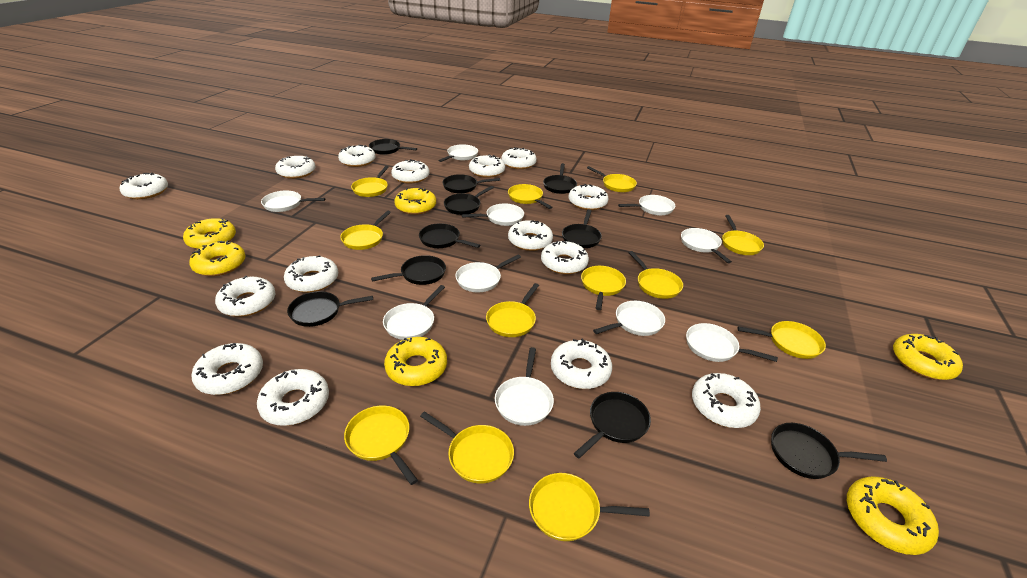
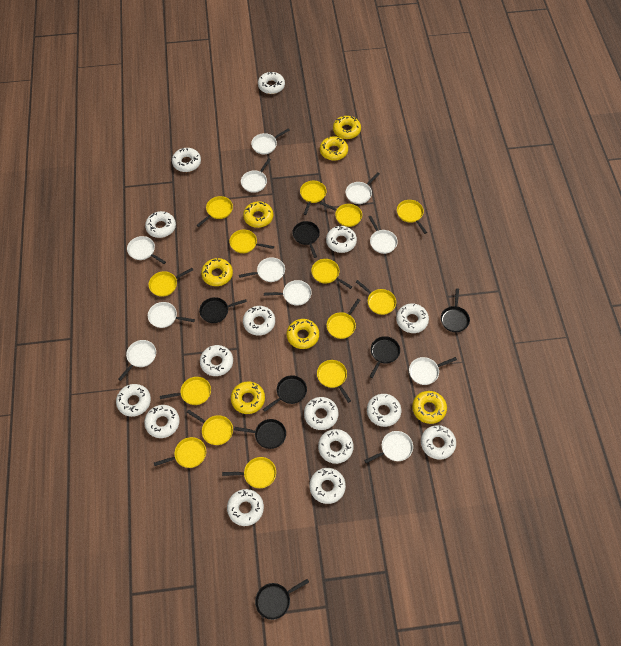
black pan: 10 -> 7
white pan: 10 -> 11
yellow donut: 6 -> 7
yellow pan: 12 -> 14

